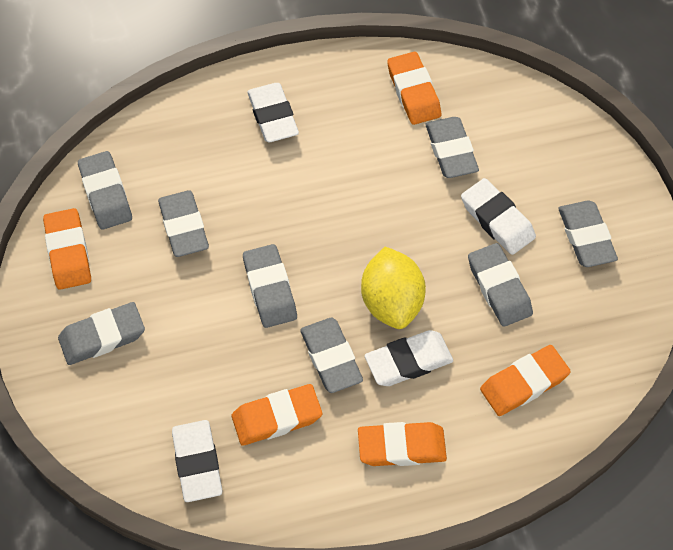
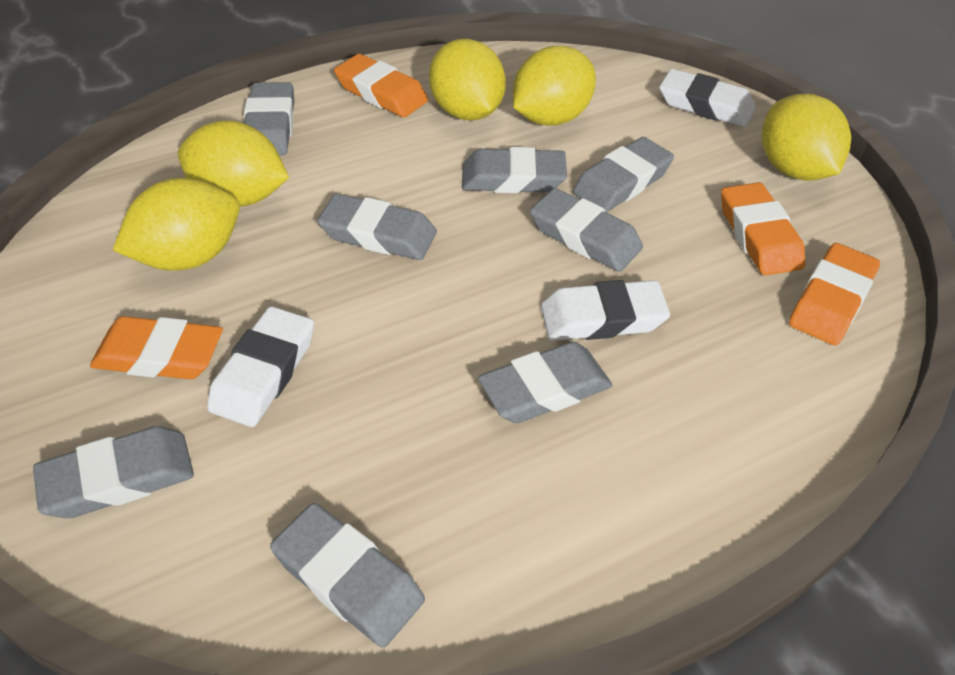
orange eraser: 5 -> 4
white eraser: 4 -> 3
yellow lemon: 1 -> 5

